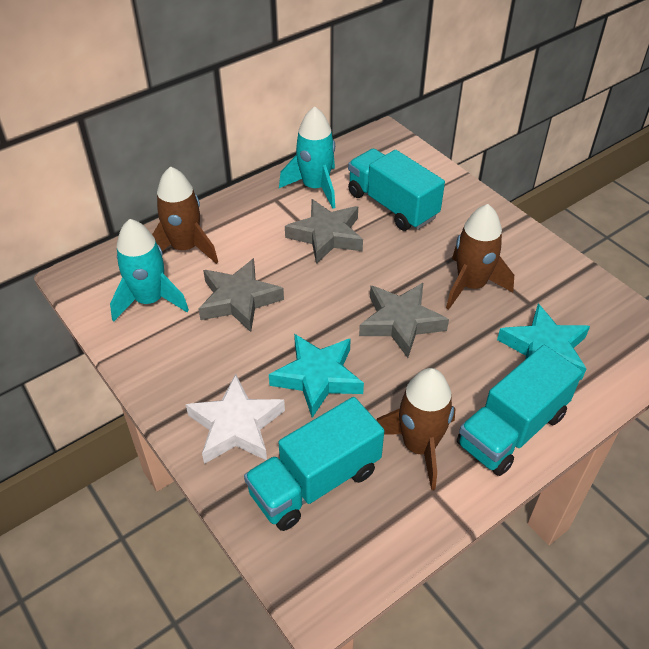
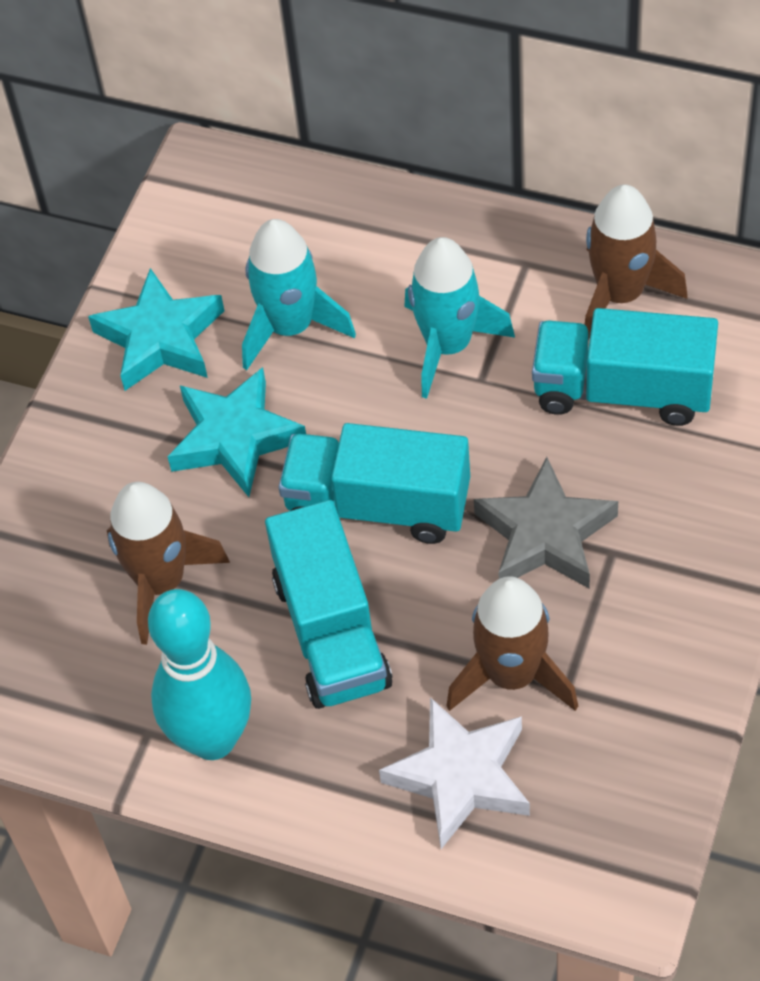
grey star: 3 -> 1
turquoise bowling pin: 0 -> 1

